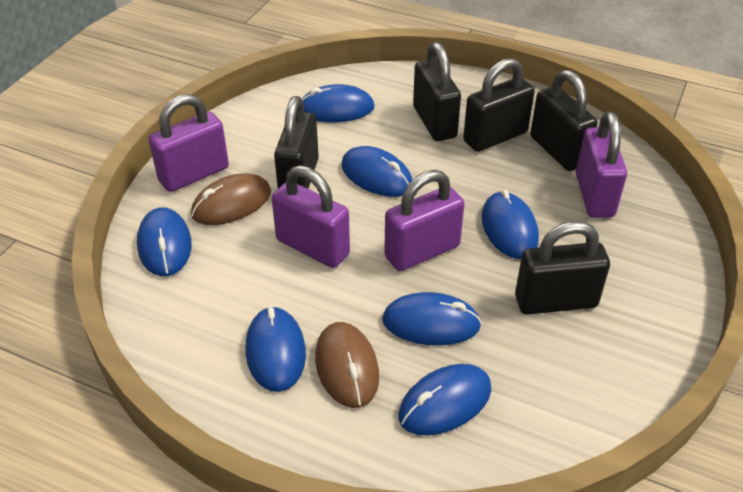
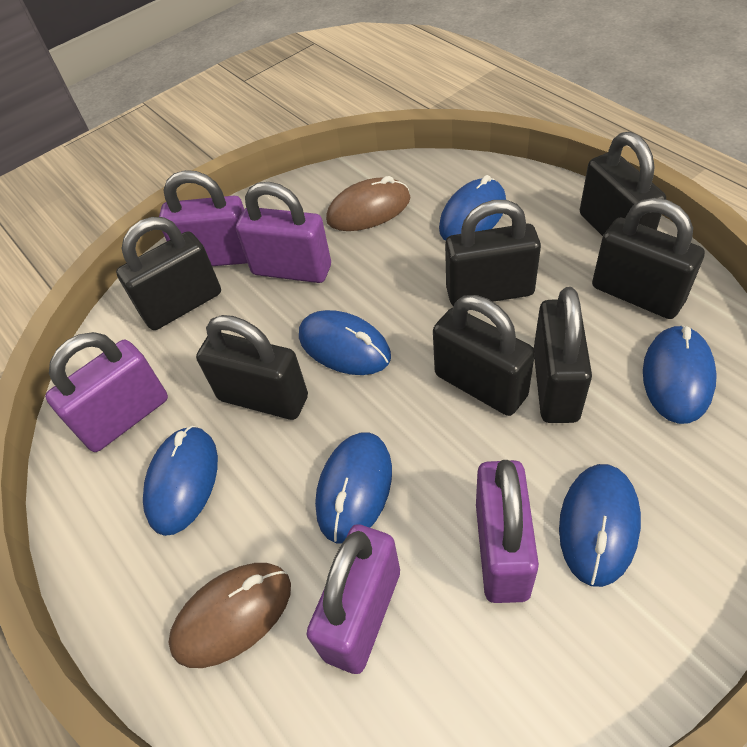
black padlock: 5 -> 7
blue mouse: 7 -> 6
purple padlock: 4 -> 5

